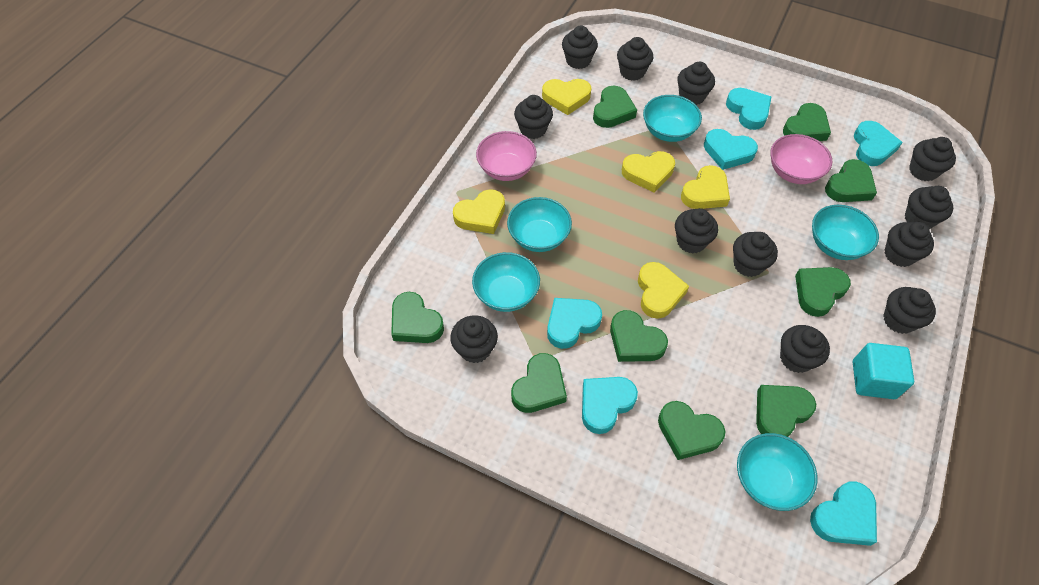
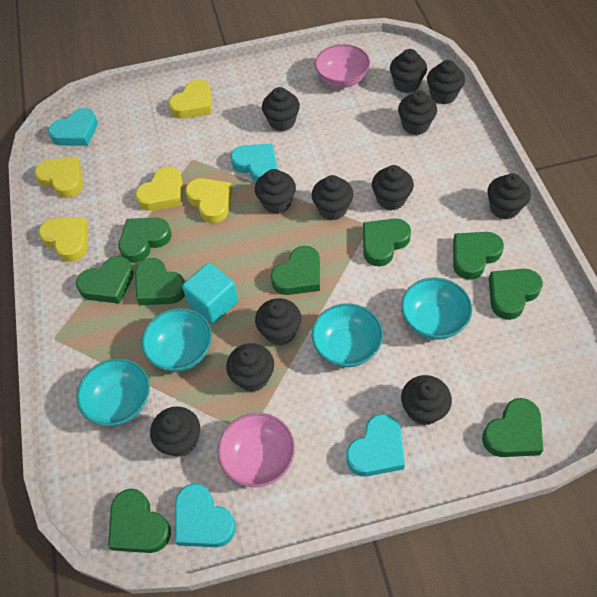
turquoise bowl: 5 -> 4
turquoise heart: 6 -> 4

